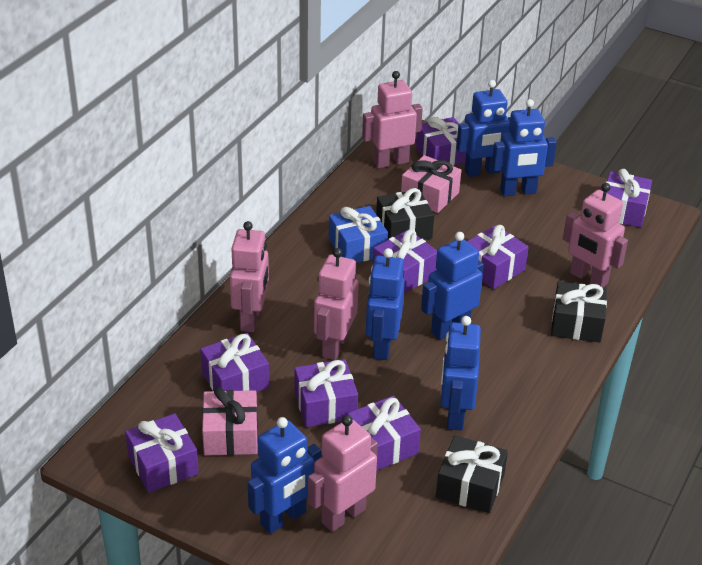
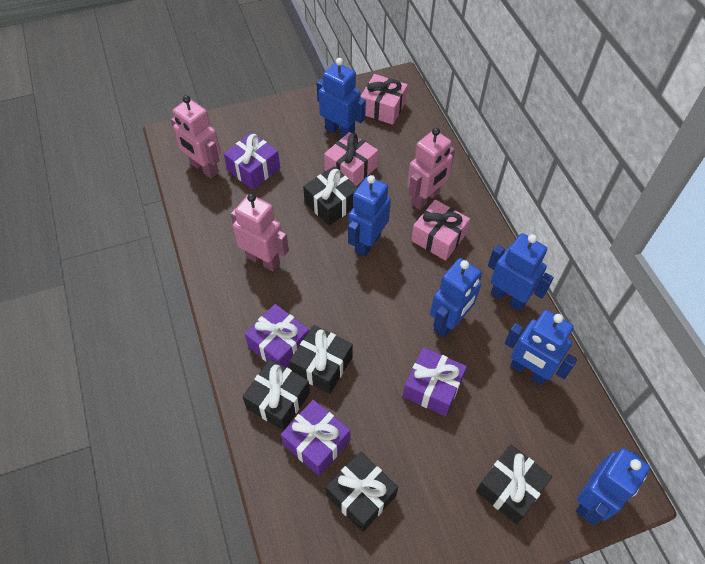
black gift: 3 -> 5
blue gift: 1 -> 0
pink gift: 2 -> 3
pink robot: 5 -> 3
purple gift: 8 -> 4

